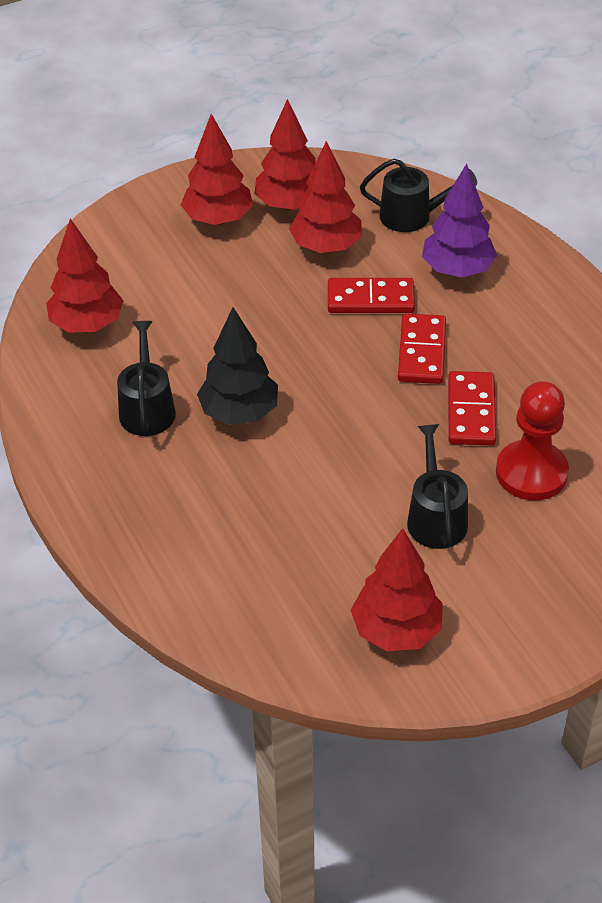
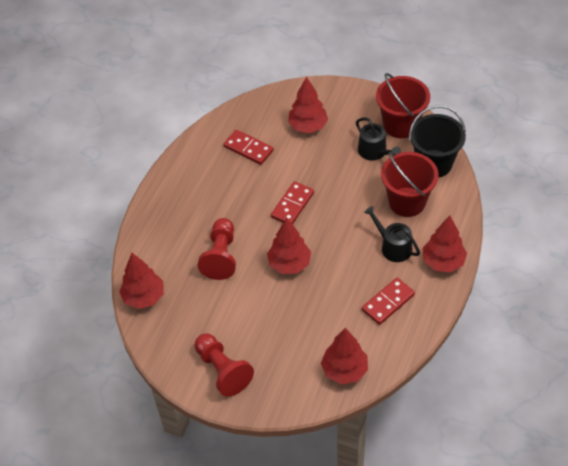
black bucket: 0 -> 1
black tree: 1 -> 0
black watering can: 3 -> 2
purple tree: 1 -> 0
red bucket: 0 -> 2
red pawn: 1 -> 2

